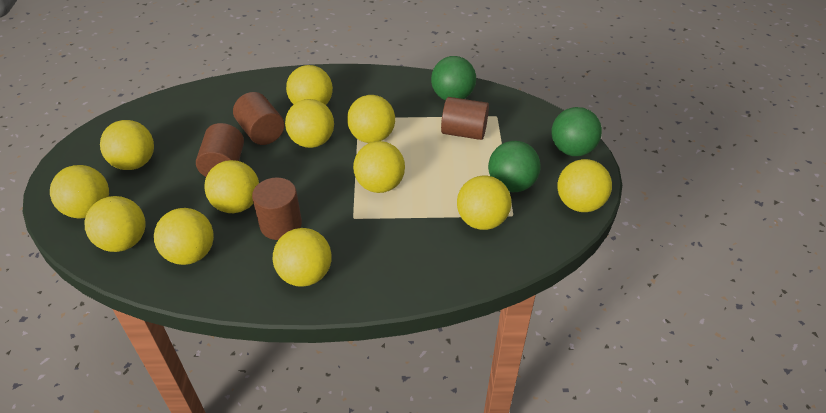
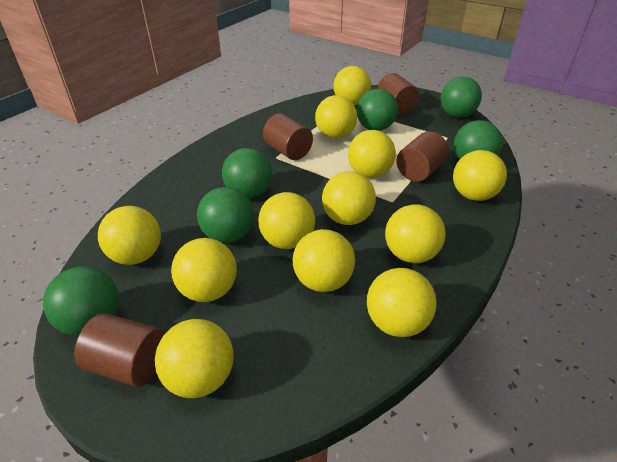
green ball: 3 -> 6

